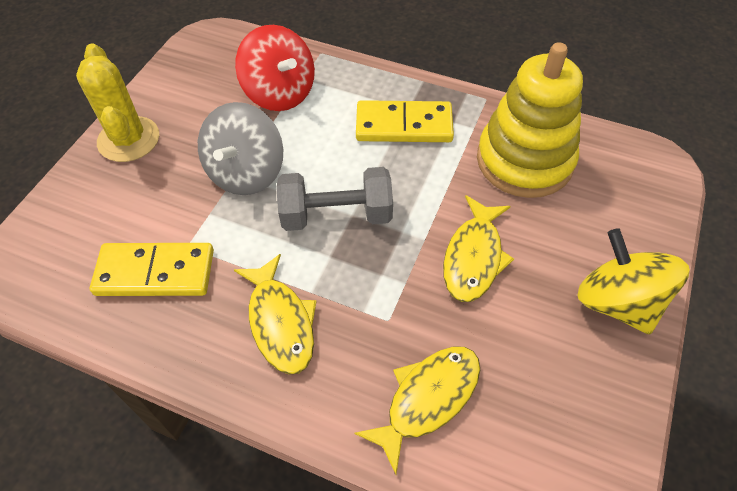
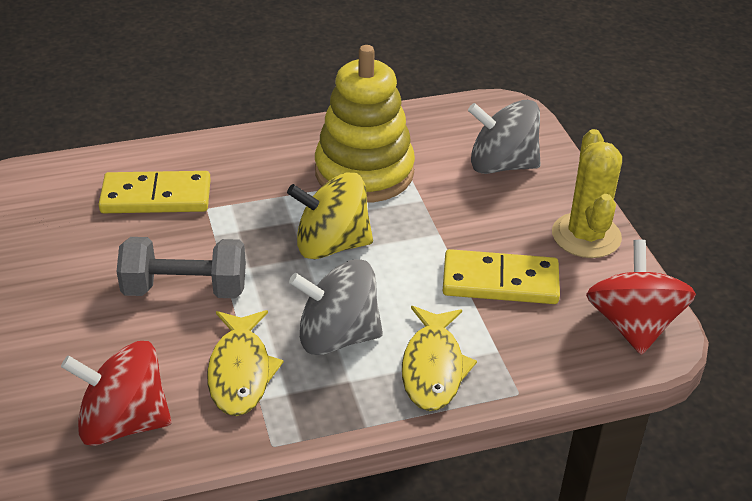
grey spinning top: 1 -> 2
red spinning top: 1 -> 2
yellow fish: 3 -> 2

